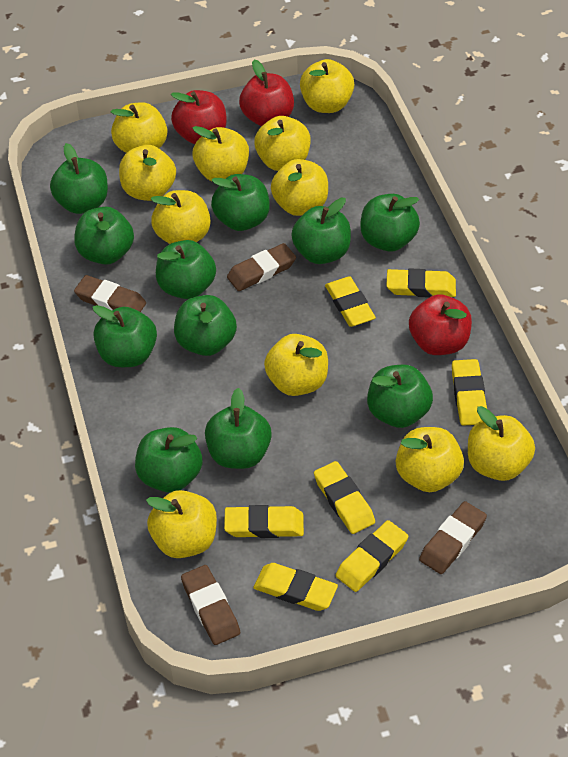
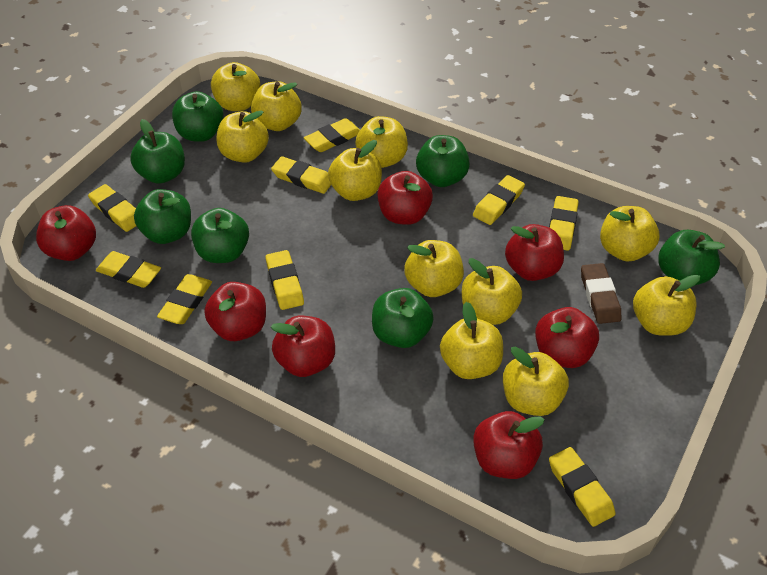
brown eraser: 4 -> 1
green apple: 11 -> 7
red apple: 3 -> 7
yellow eraser: 7 -> 9

